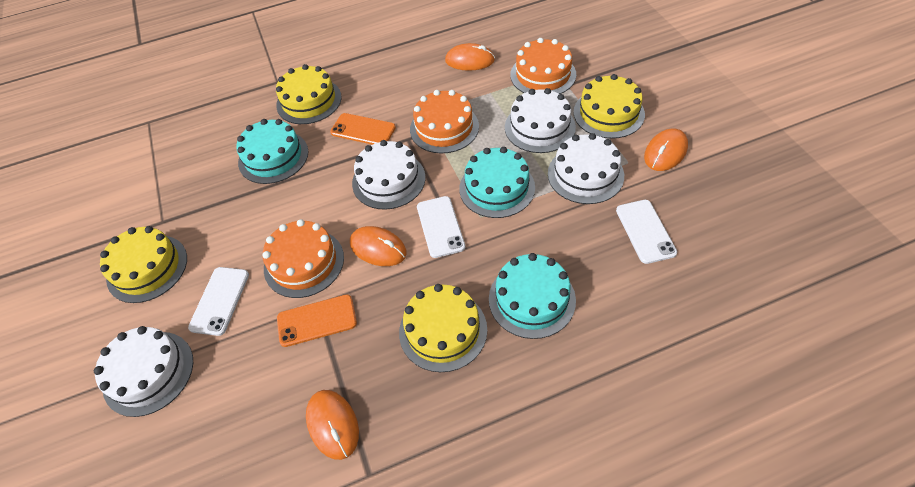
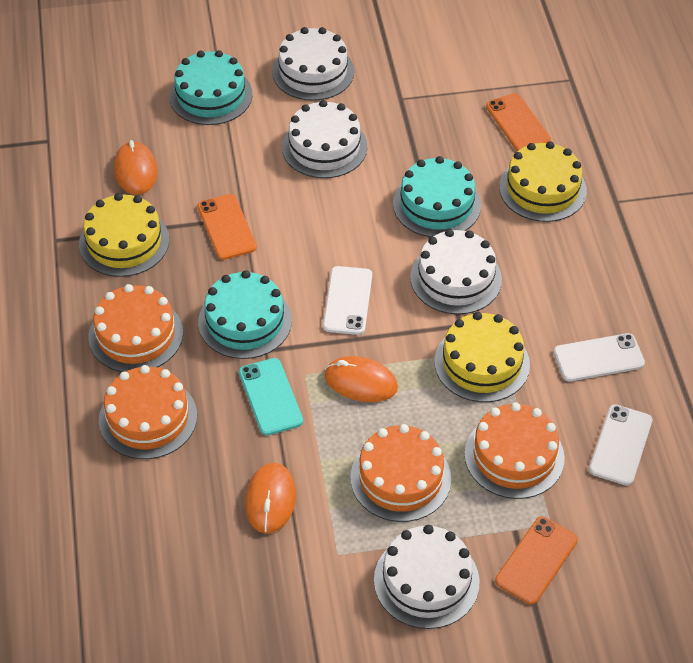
orange cake: 3 -> 4
orange mouse: 4 -> 3
orange phone: 2 -> 3
turquoise phone: 0 -> 1
yellow cake: 4 -> 3

